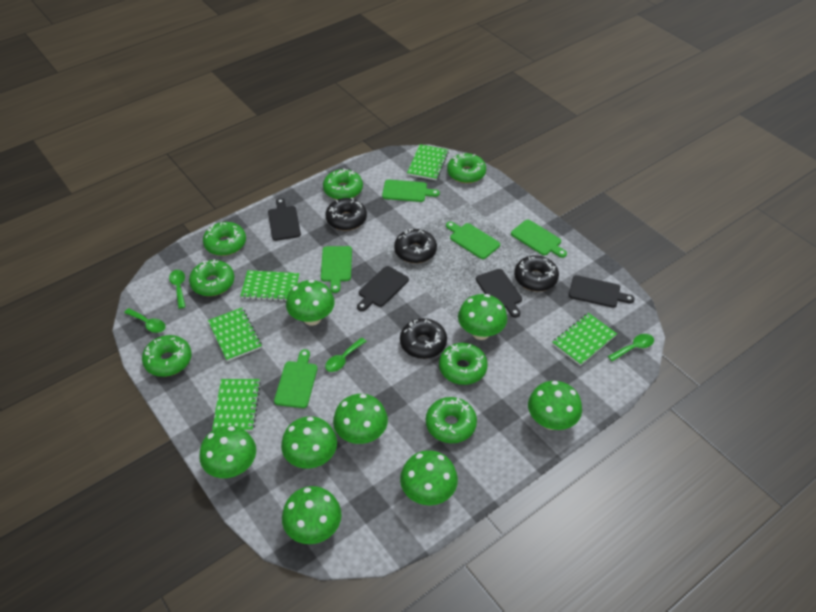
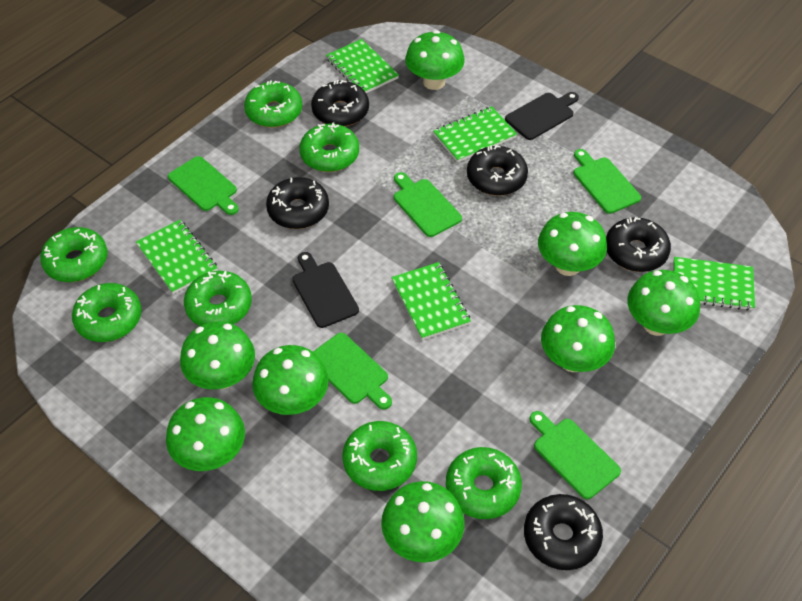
black cutting board: 4 -> 2
black donut: 4 -> 5
green spoon: 4 -> 0

